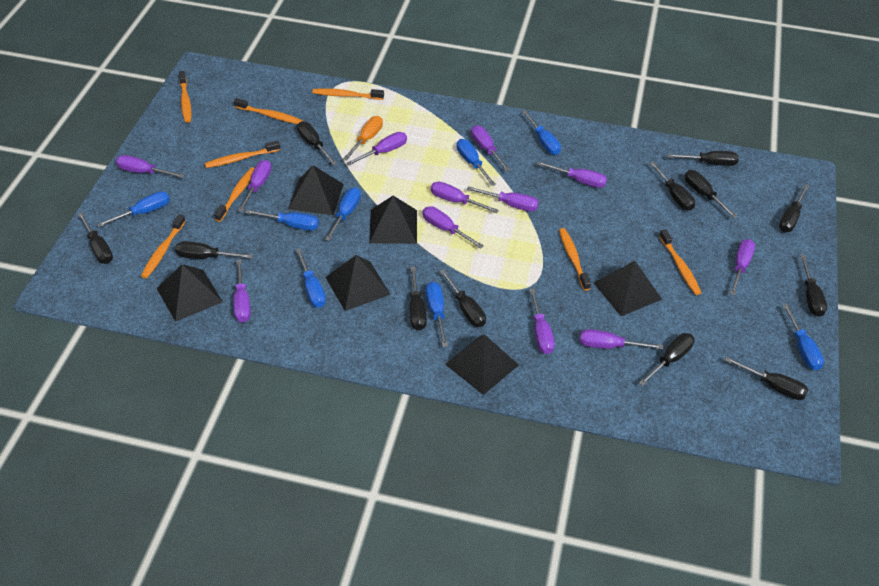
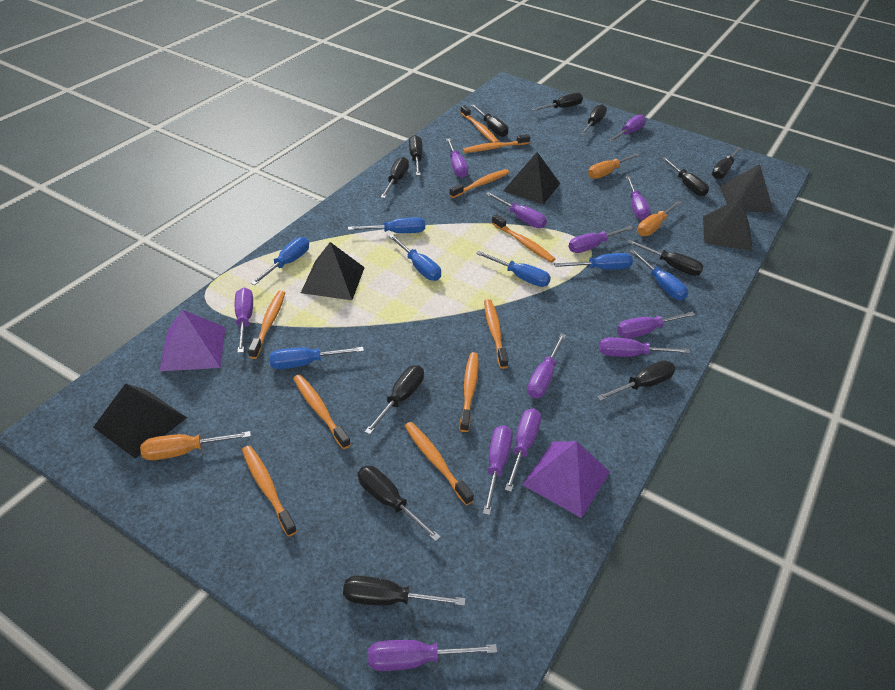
black pyramid: 6 -> 5
blue screwdriver: 8 -> 7
orange screwdriver: 1 -> 3
orange toothbrush: 8 -> 10
purple pyramid: 0 -> 2

